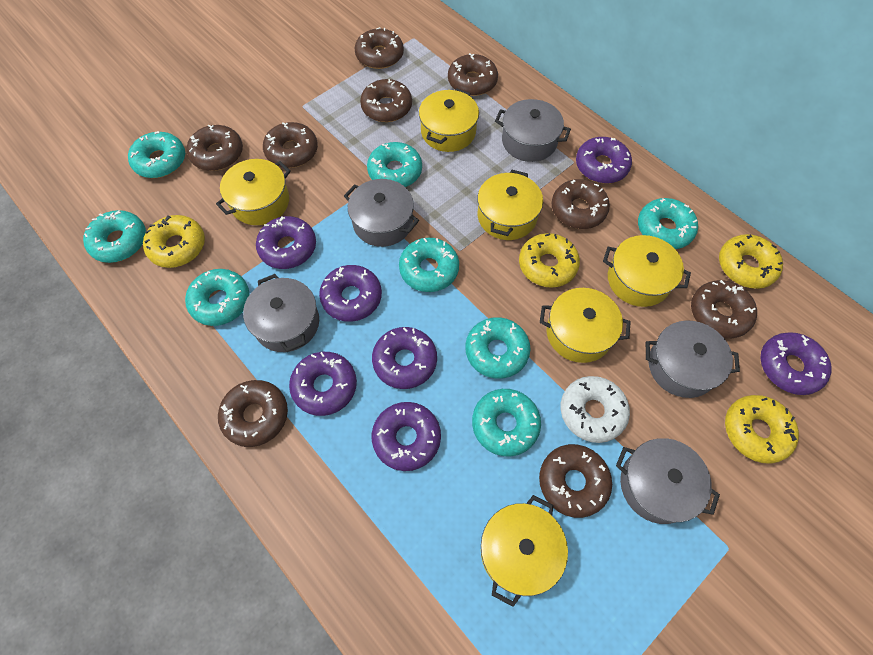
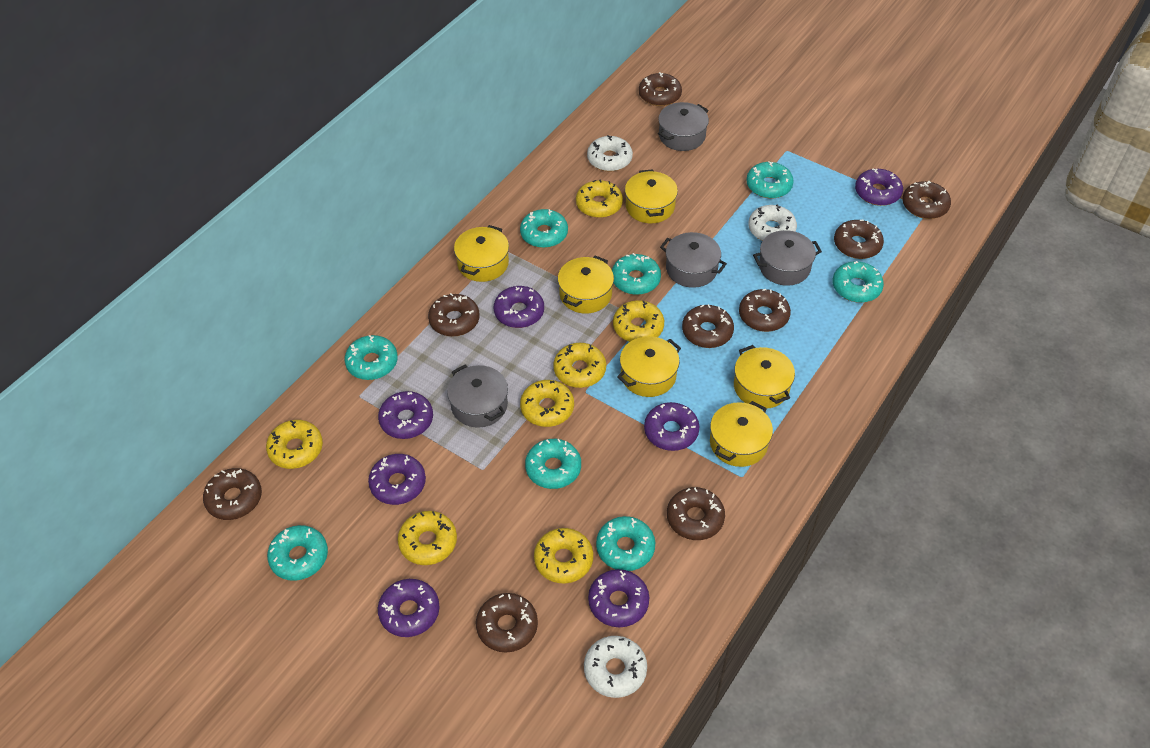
grey pot: 5 -> 4
white donut: 1 -> 3
yellow donut: 4 -> 7

